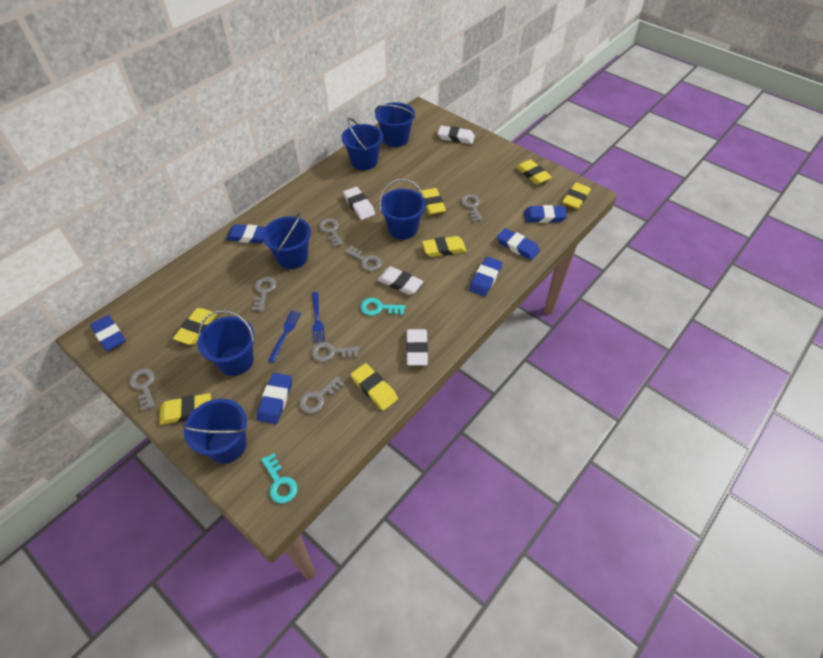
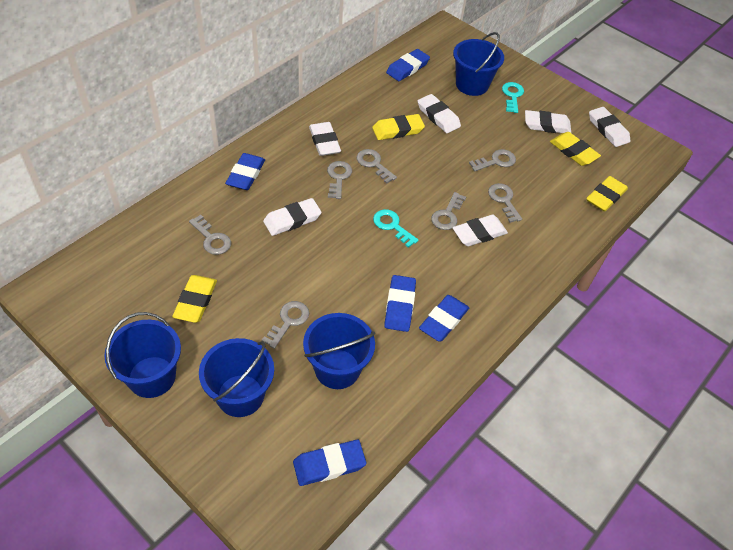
blue bucket: 6 -> 4
blue eraser: 6 -> 5
blue fork: 2 -> 0
white eraser: 4 -> 6
yellow eraser: 7 -> 4

